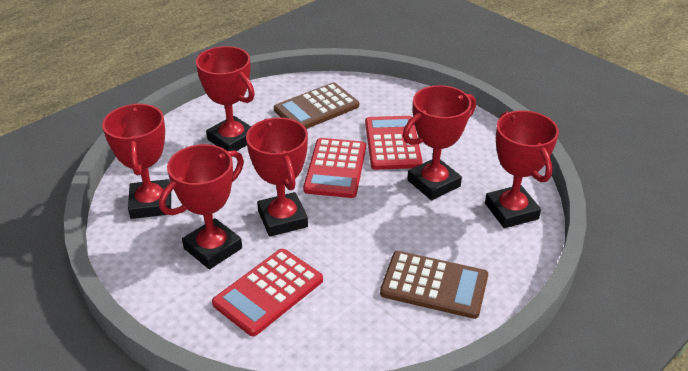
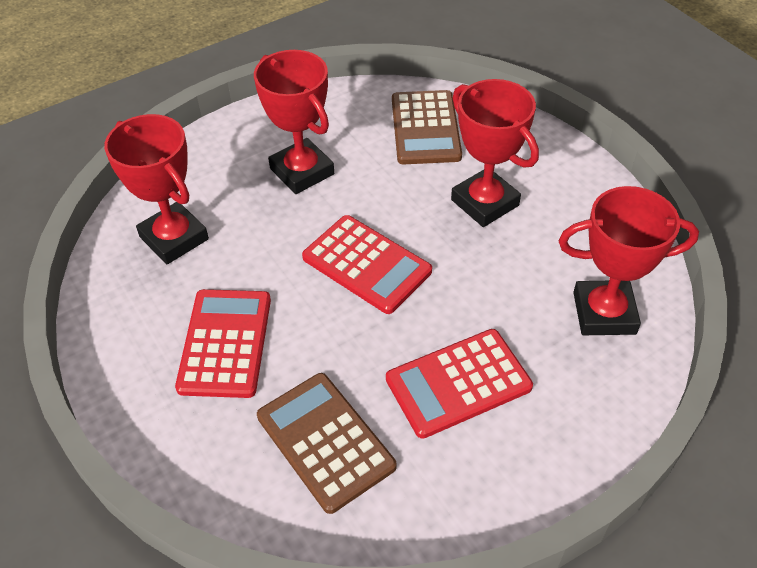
red trophy: 6 -> 4

